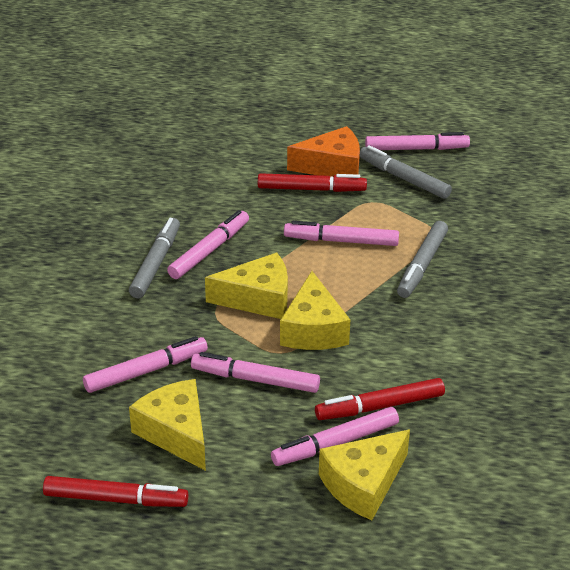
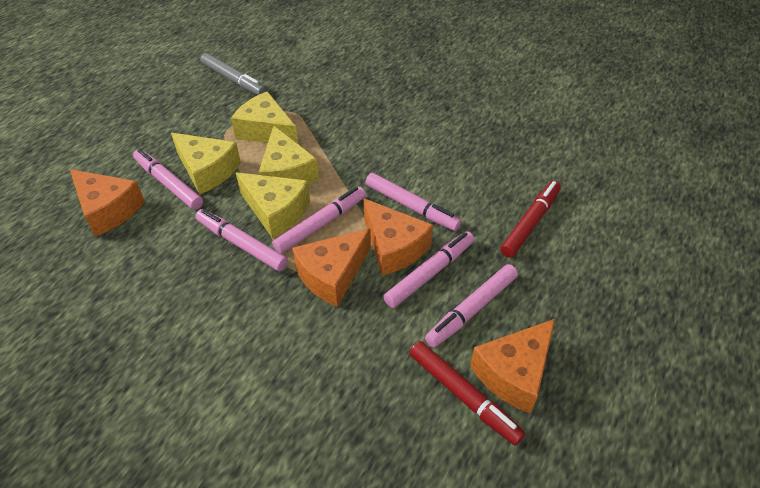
grey marker: 3 -> 1
orange cheese: 1 -> 4
red marker: 3 -> 2

